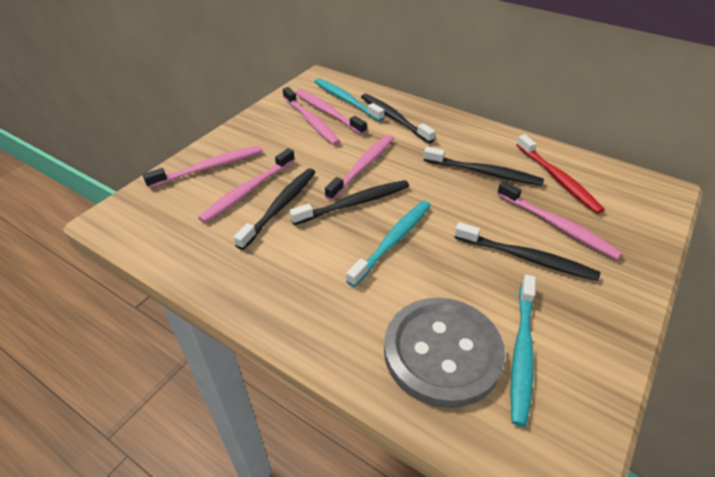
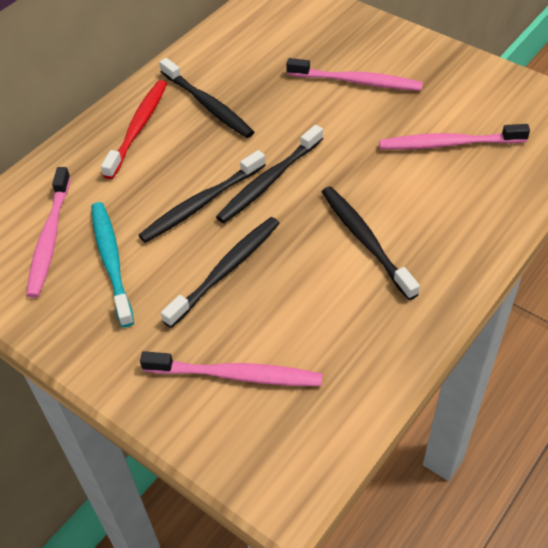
grey button: 1 -> 0
pink toothbrush: 6 -> 4
turquoise toothbrush: 3 -> 1

